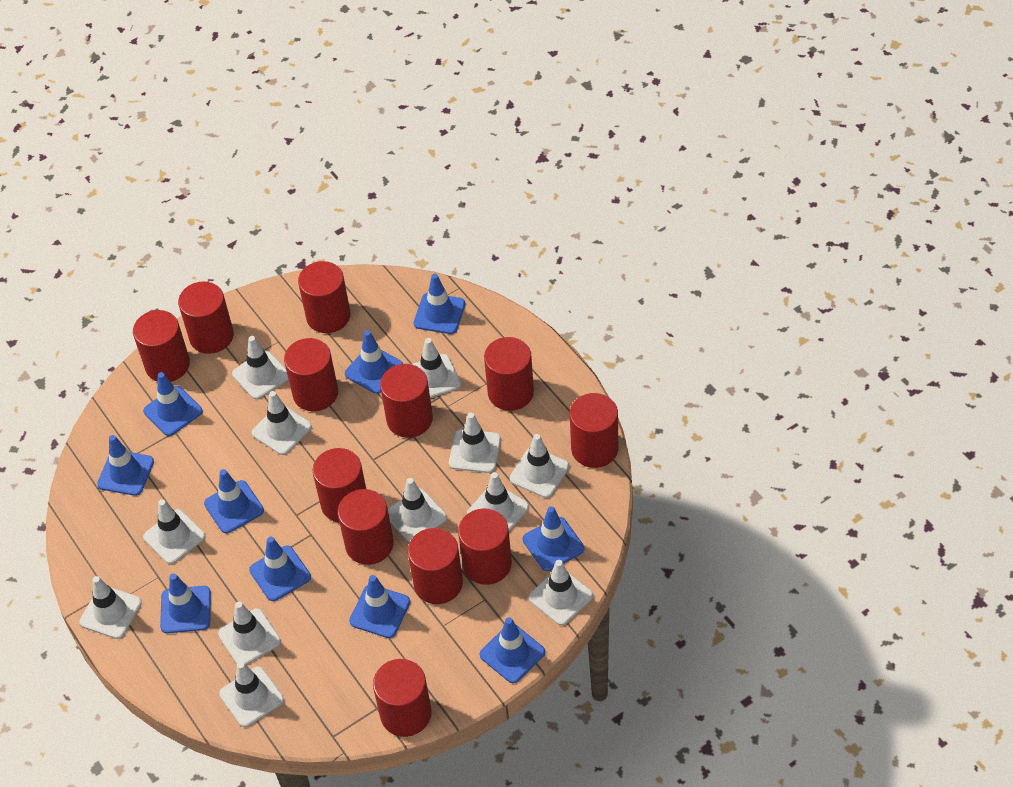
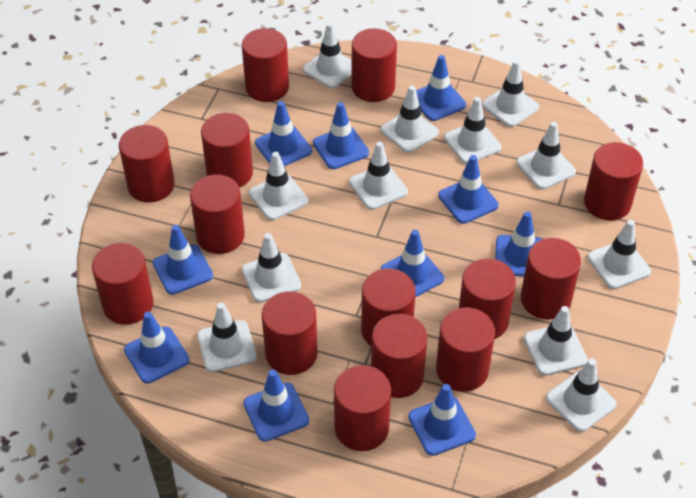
red cylinder: 12 -> 14

